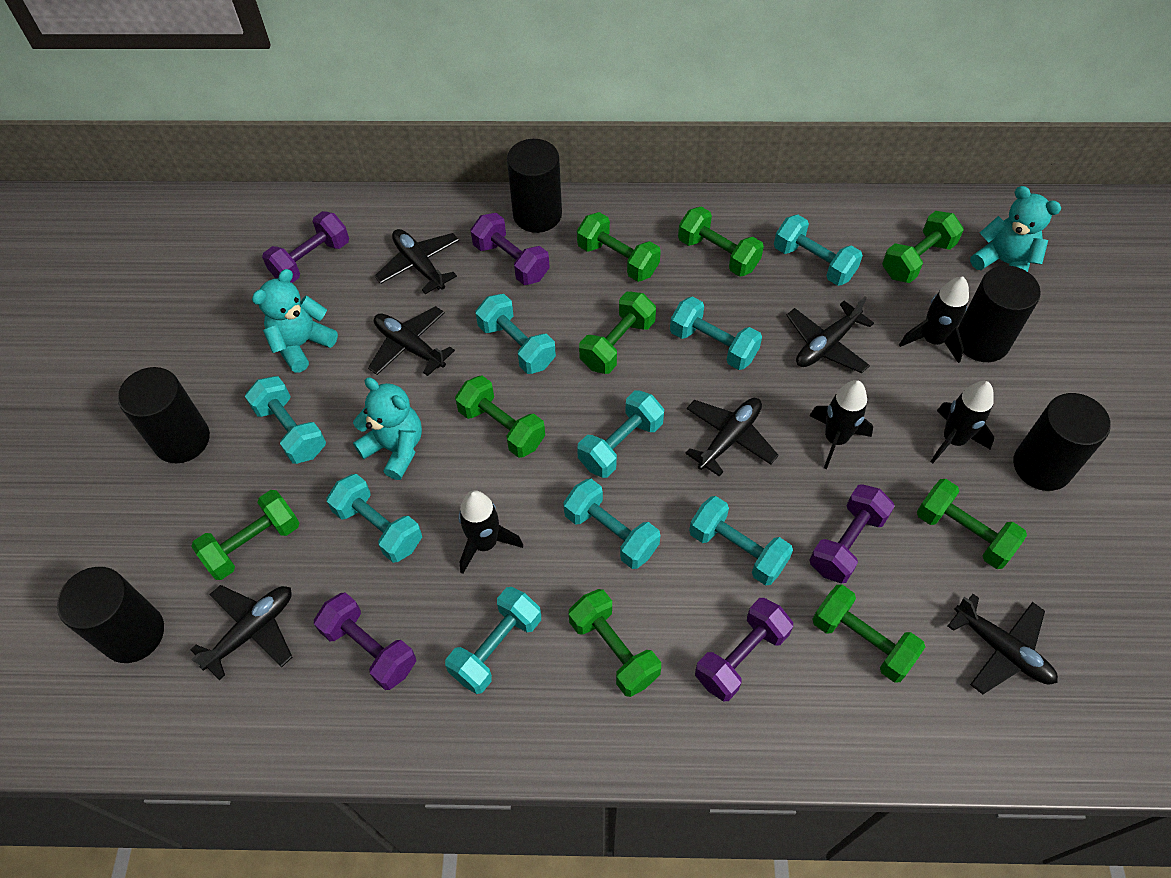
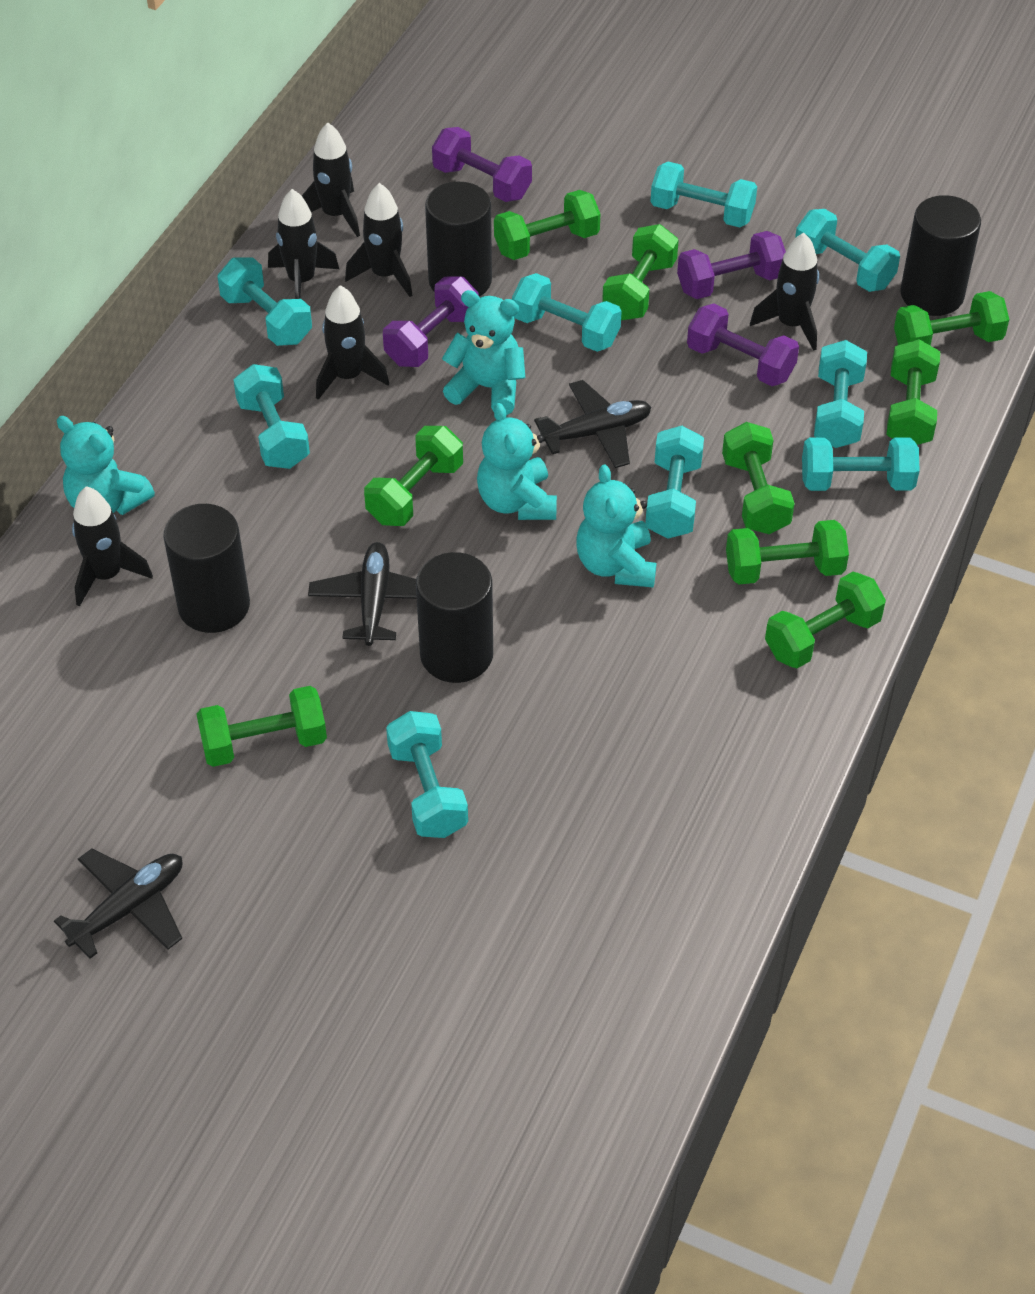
black cylinder: 5 -> 4
black plane: 6 -> 3
black rocket: 4 -> 6
purple dumbbell: 5 -> 4
turquoise teddy bear: 3 -> 4

